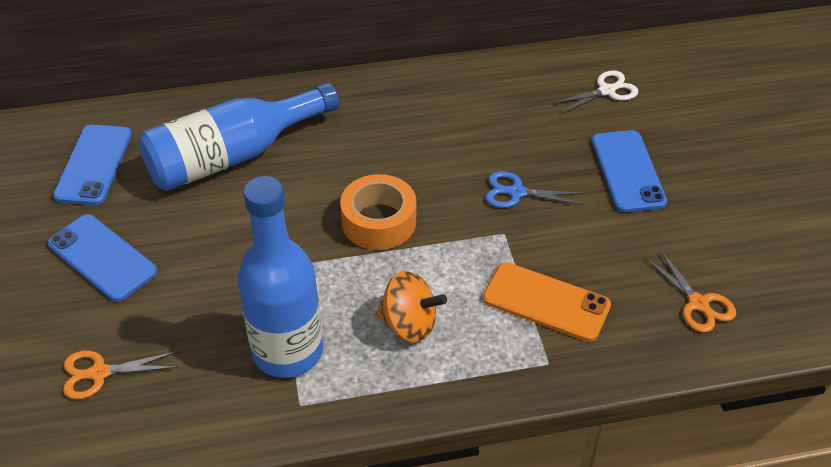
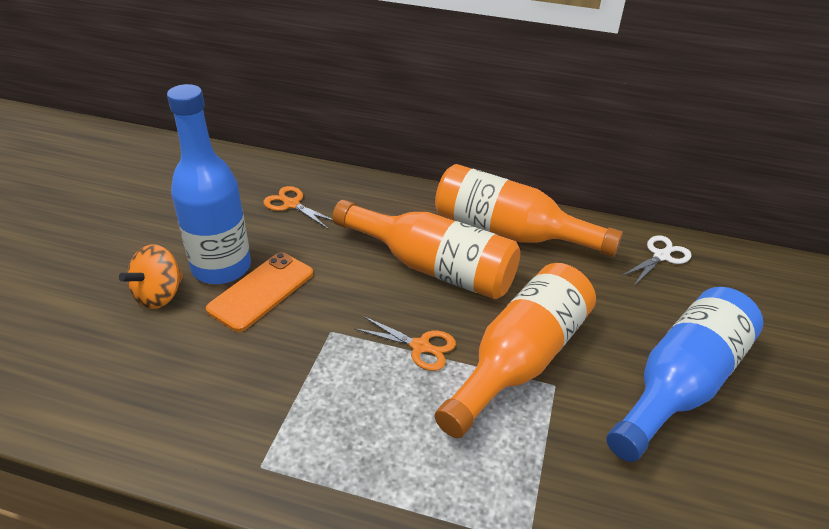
blue phone: 3 -> 0
blue scissors: 1 -> 0
orange bottle: 0 -> 3
orange tape: 1 -> 0

